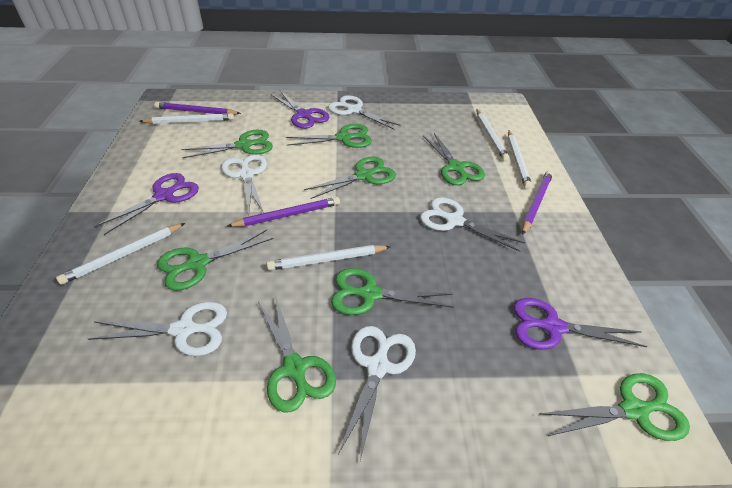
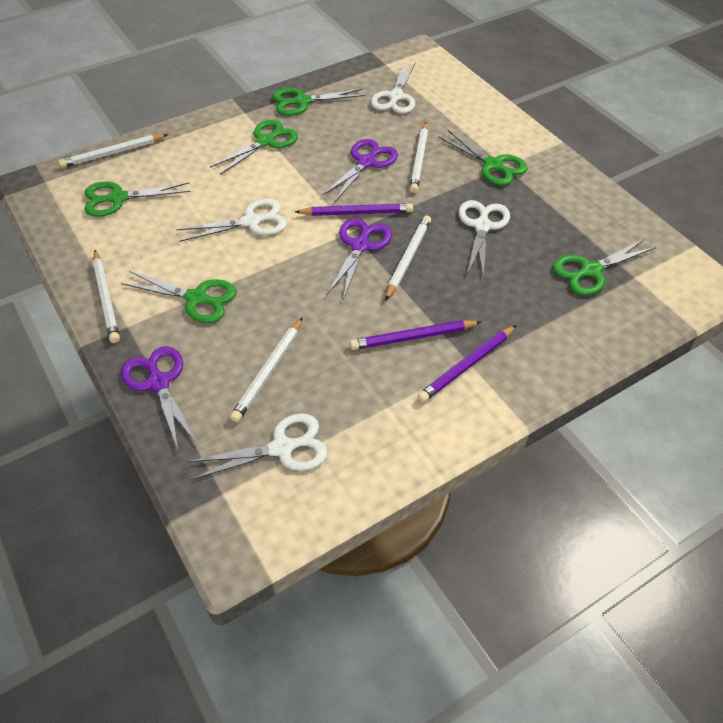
green scissors: 8 -> 6
white scissors: 5 -> 4

